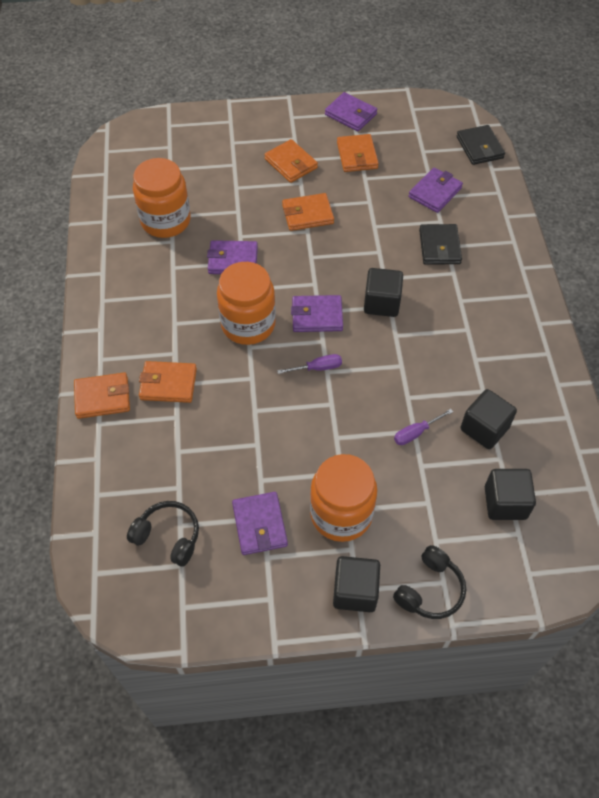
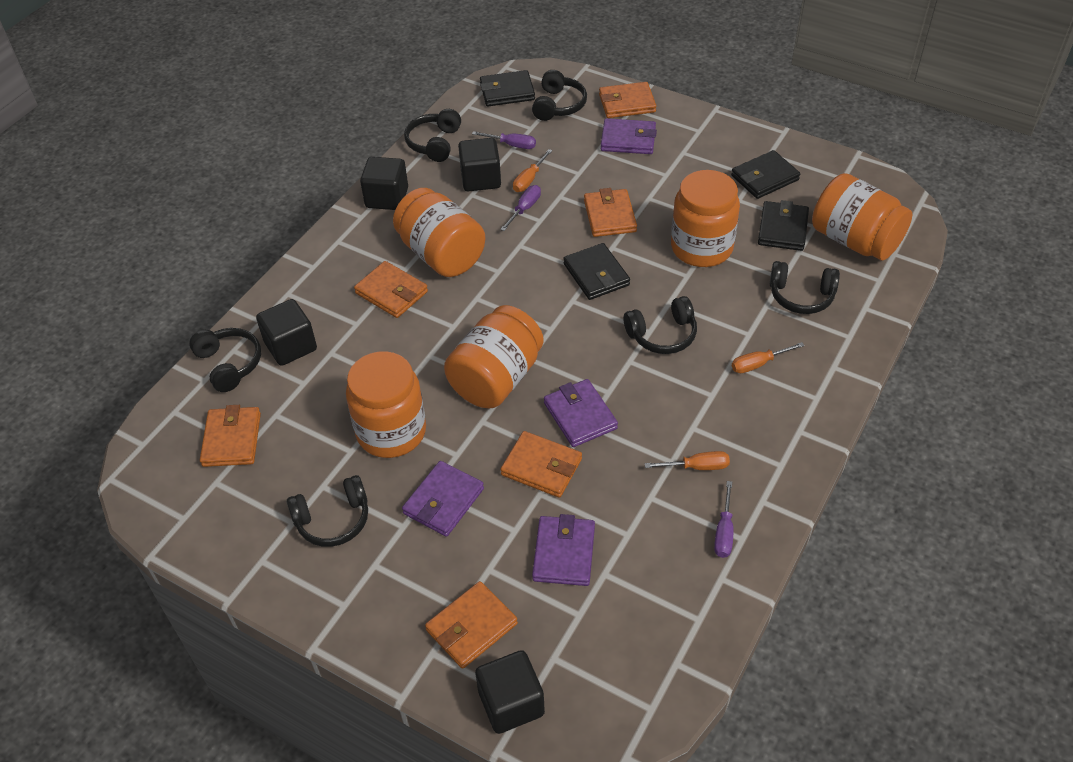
black headphones: 2 -> 6
black wallet: 2 -> 4
orange jar: 3 -> 5
orange screwdriver: 0 -> 3
orange wallet: 5 -> 6
purple screwdriver: 2 -> 3
purple wallet: 5 -> 4

